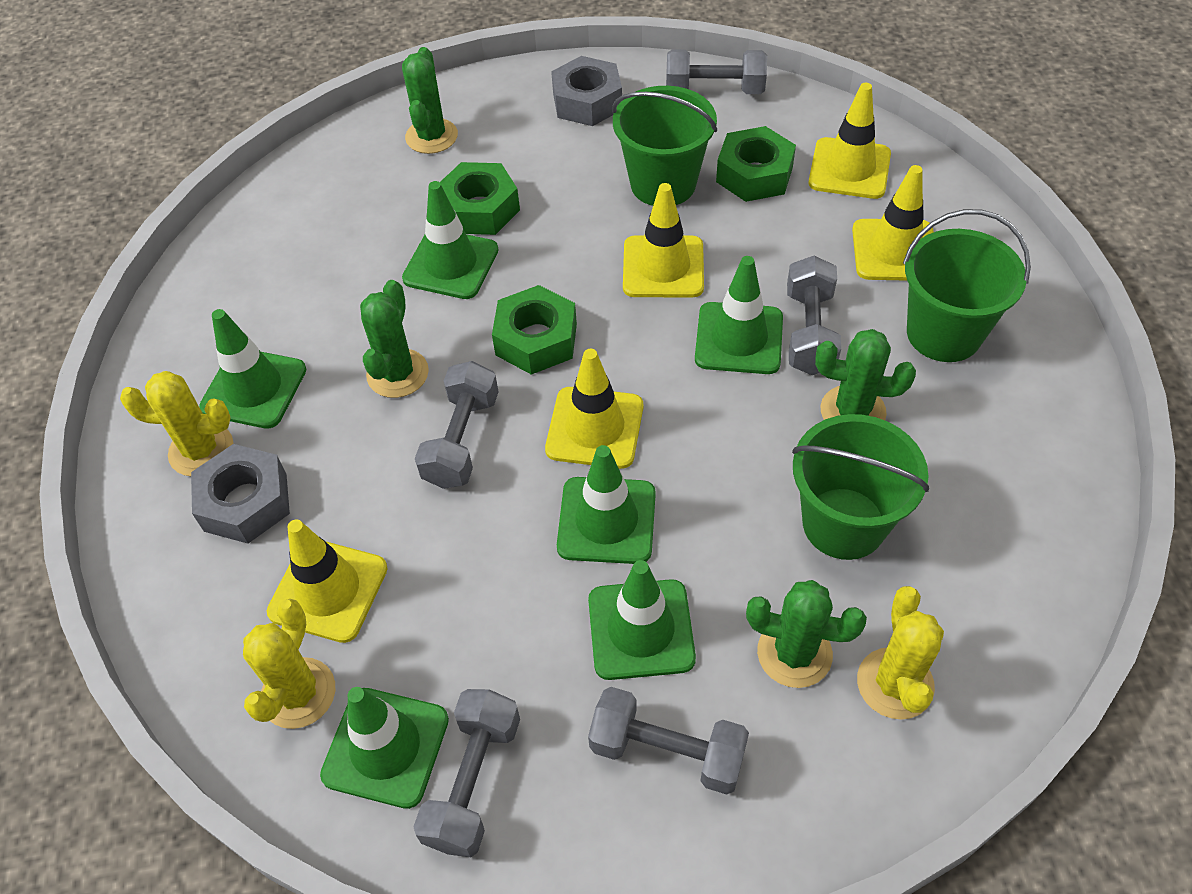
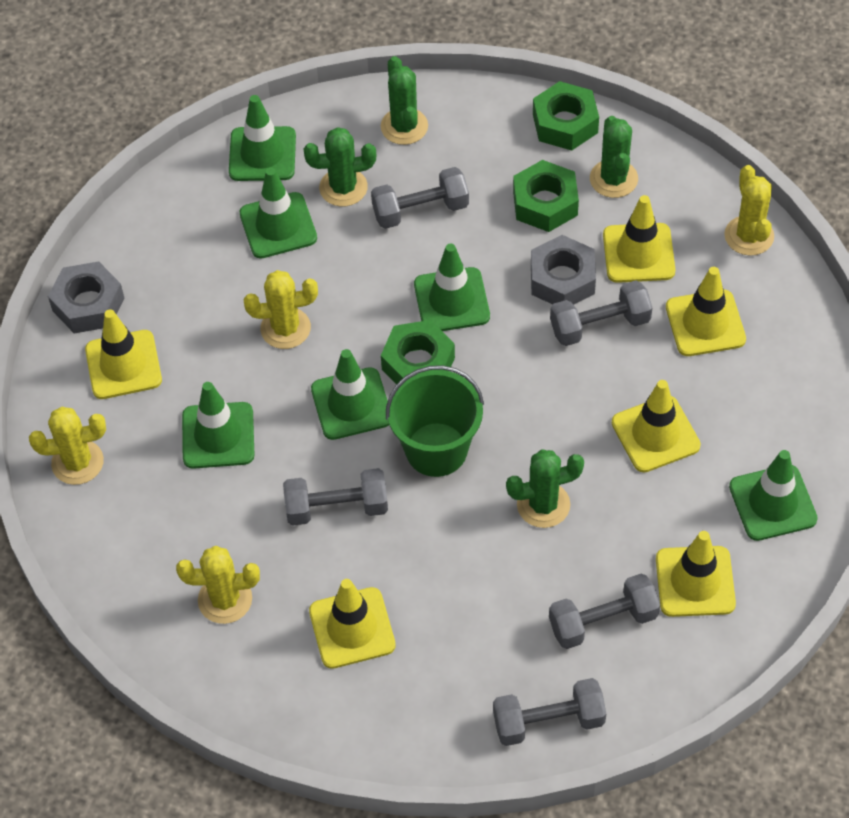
green bucket: 3 -> 1
yellow cactus: 3 -> 4
yellow traffic cone: 5 -> 6

